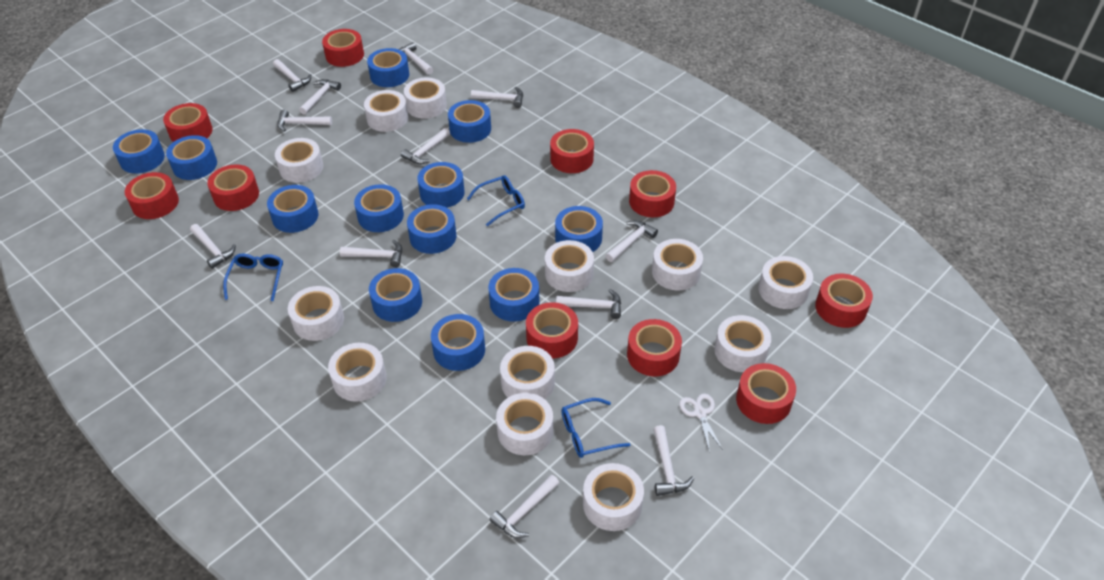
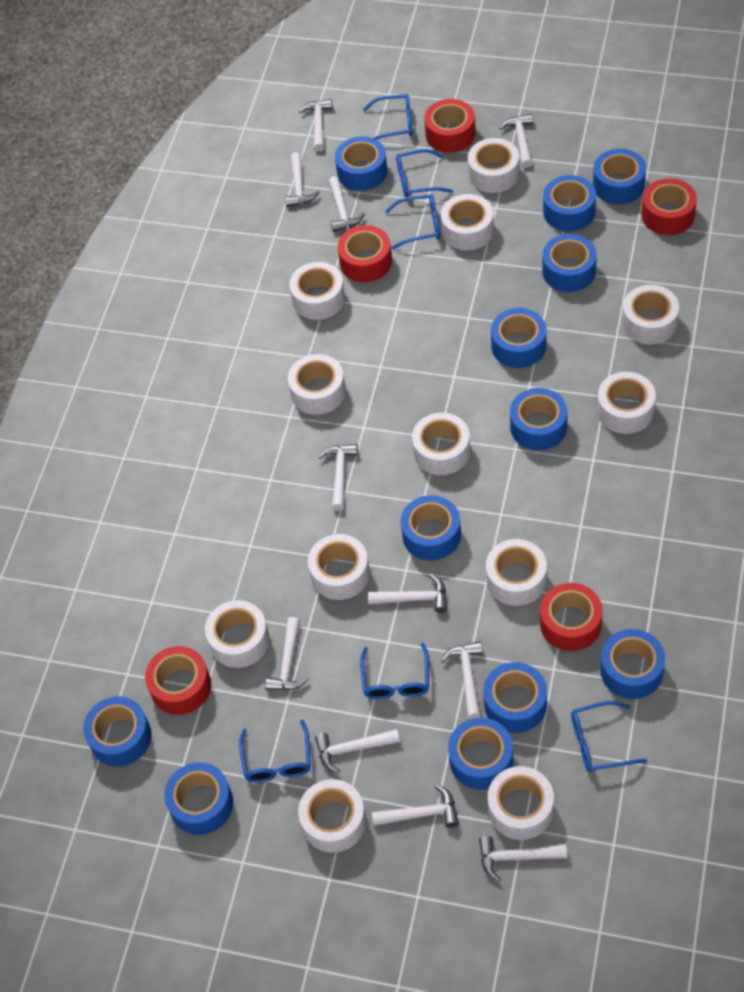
blue glasses: 3 -> 6
red tape: 10 -> 5
white hammer: 12 -> 11
white scissors: 1 -> 0

